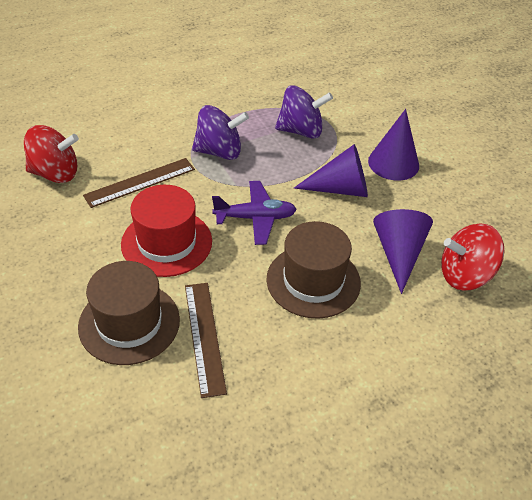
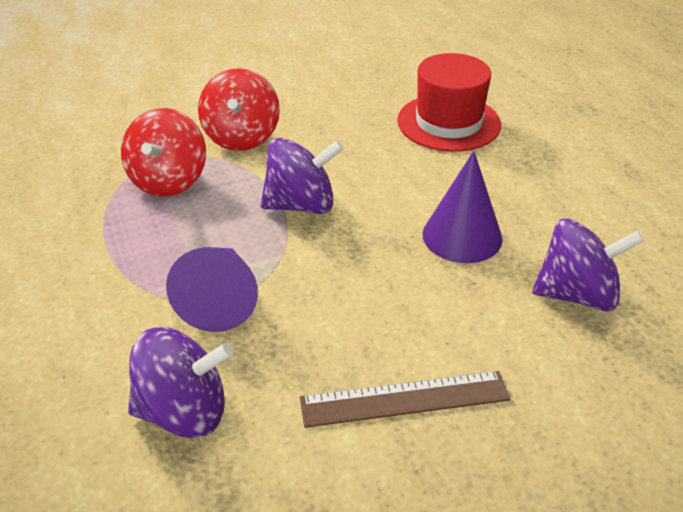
brown hat: 2 -> 0
brown ruler: 2 -> 1
purple cone: 3 -> 2
purple plane: 1 -> 0
purple spinning top: 2 -> 3

